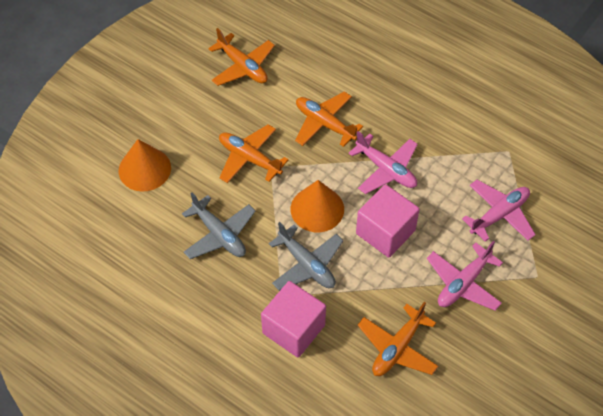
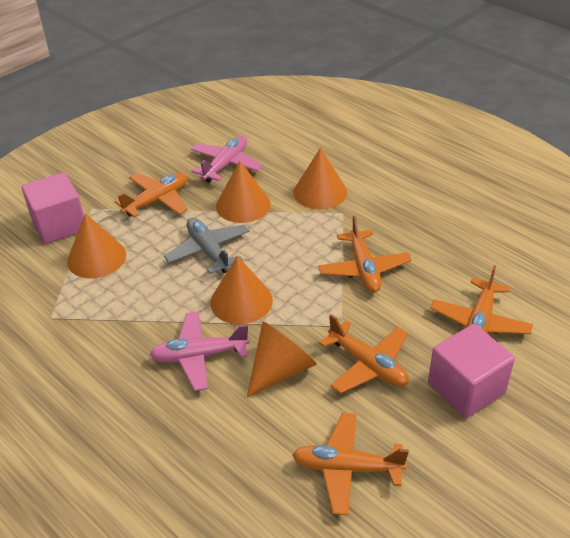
grey plane: 2 -> 1
orange cone: 2 -> 5
orange plane: 4 -> 5
pink plane: 3 -> 2

